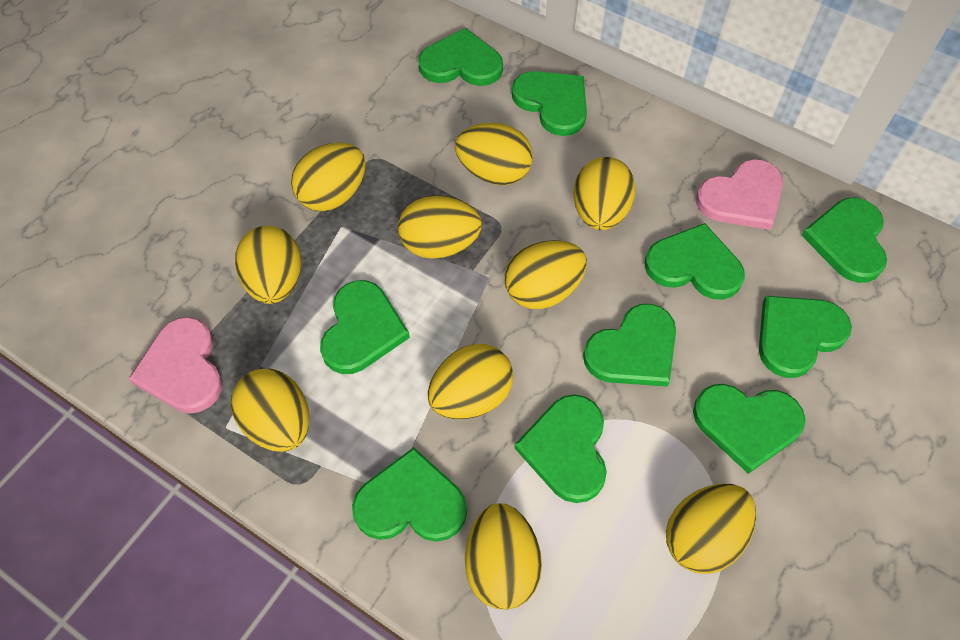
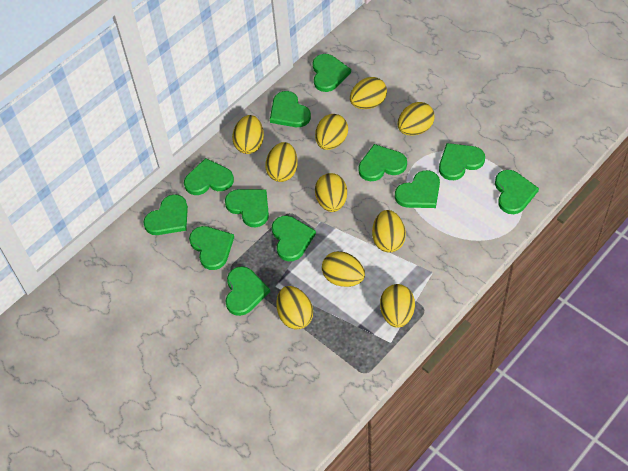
green heart: 10 -> 12
pink heart: 2 -> 0

